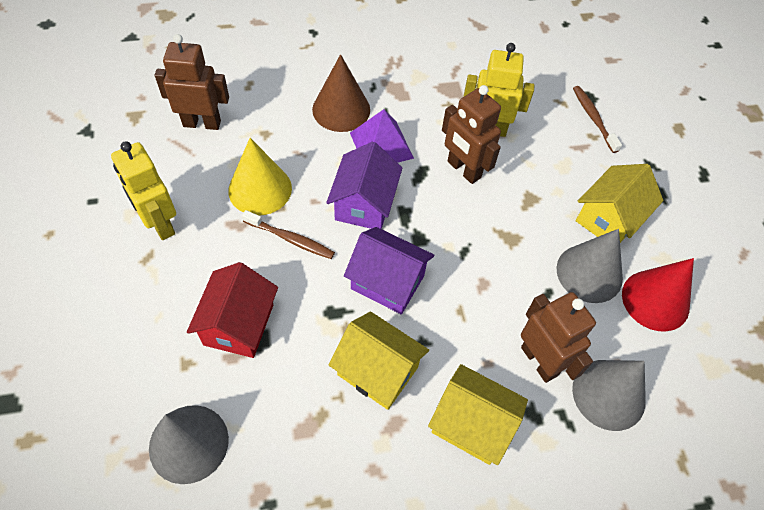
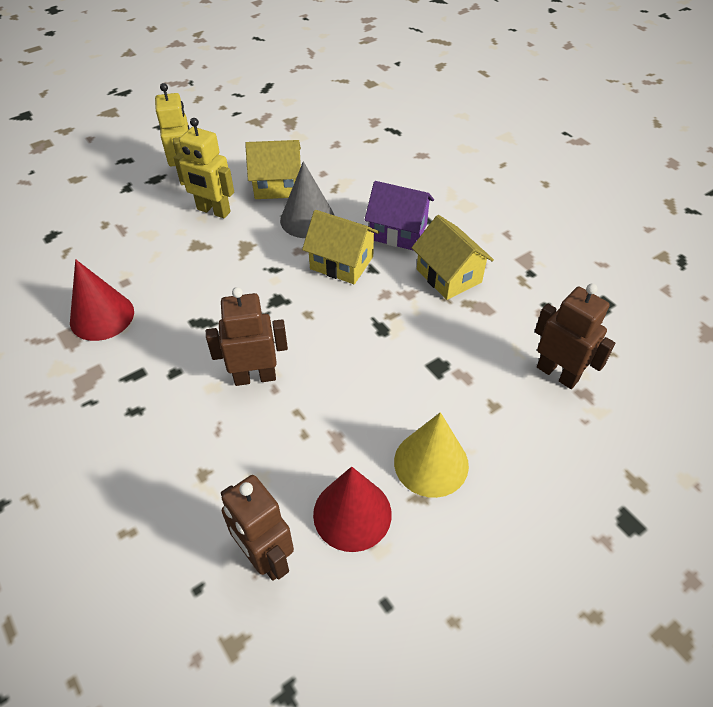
brown cone: 1 -> 0
brown toothbrush: 2 -> 0
grey cone: 3 -> 1
purple house: 2 -> 1
purple pyramid: 1 -> 0
red cone: 1 -> 2
red house: 1 -> 0

